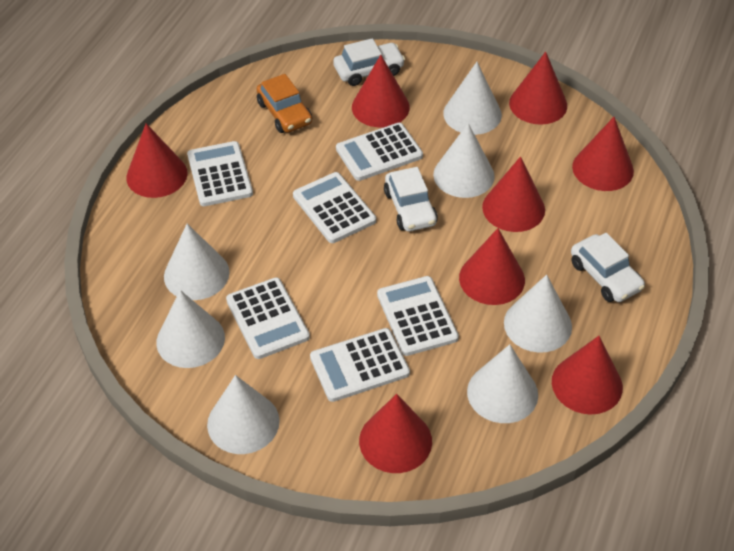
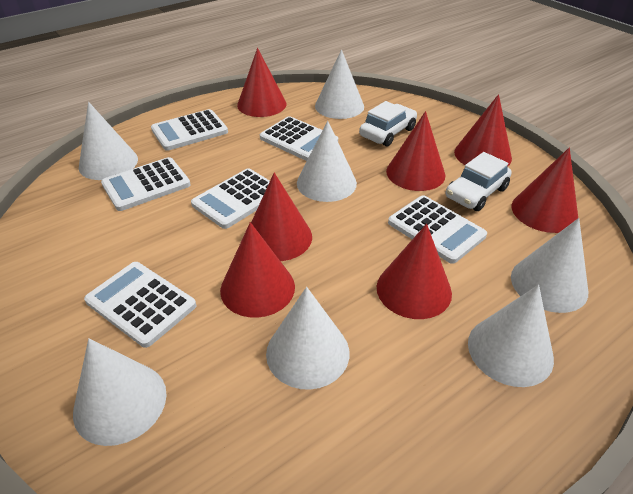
orange car: 1 -> 0
red cone: 8 -> 7
white car: 3 -> 2

